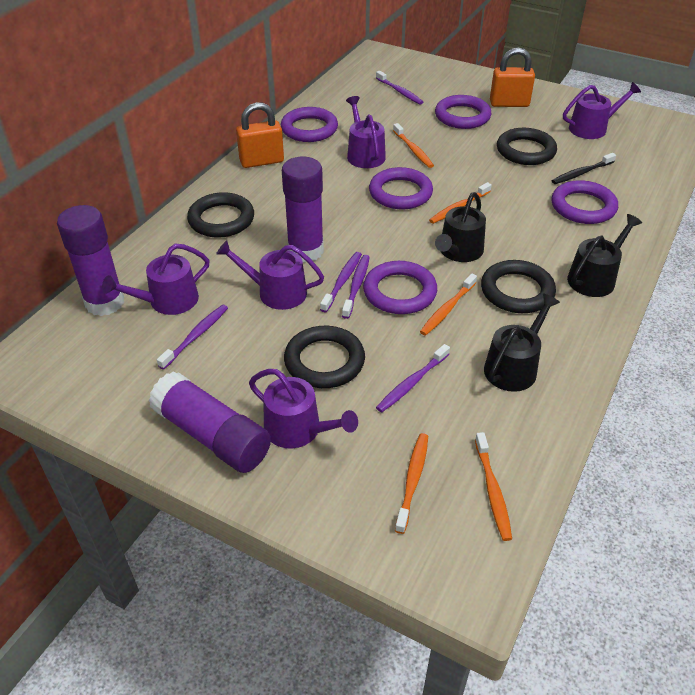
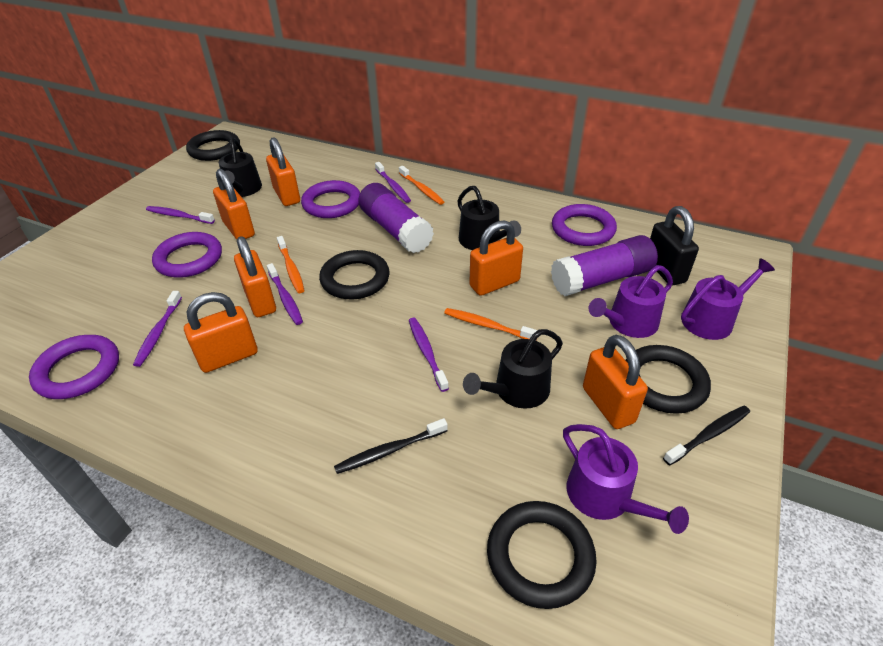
black padlock: 0 -> 1
black toothbrush: 1 -> 2
orange padlock: 2 -> 6
orange toothbrush: 5 -> 3
purple glue stick: 3 -> 2
purple ring: 5 -> 4
purple watering can: 5 -> 3

